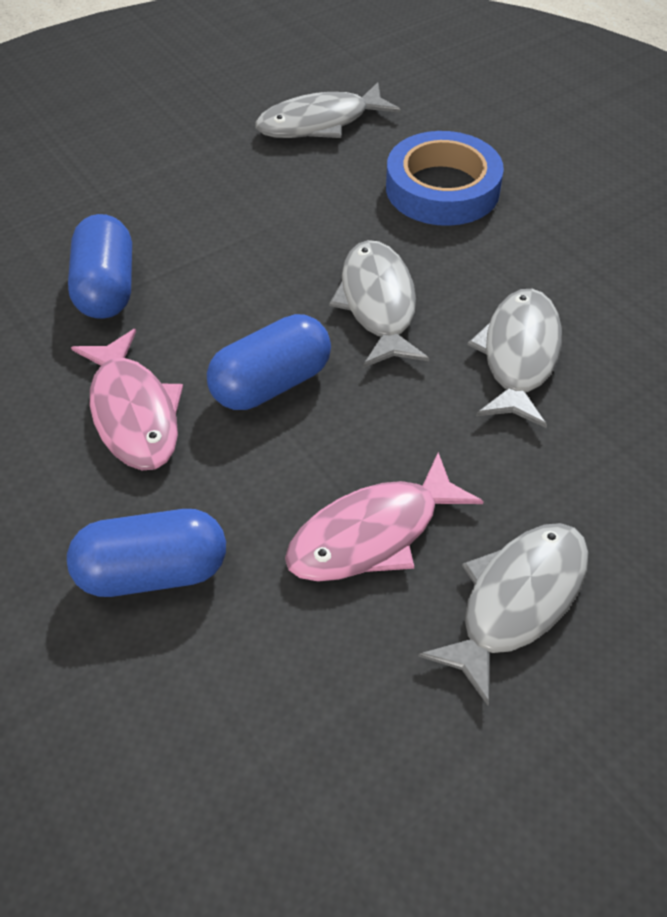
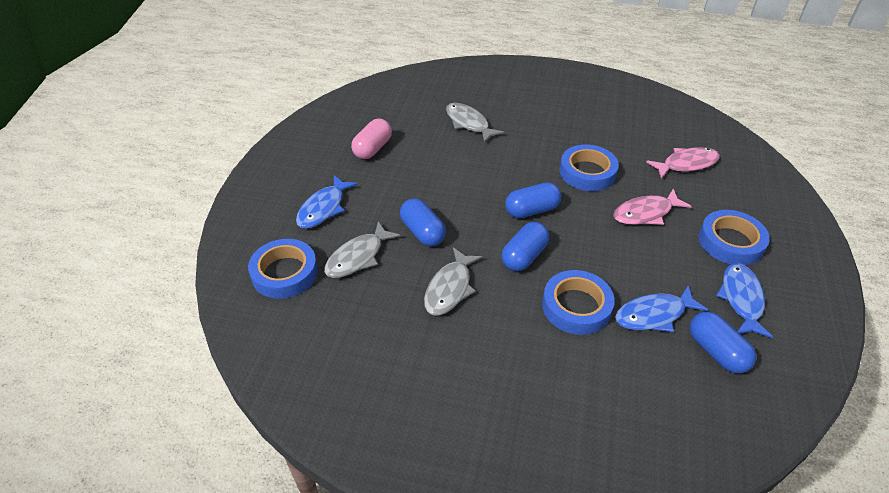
blue capsule: 3 -> 4
blue fish: 0 -> 3
blue tape: 1 -> 4
grey fish: 4 -> 3
pink capsule: 0 -> 1

